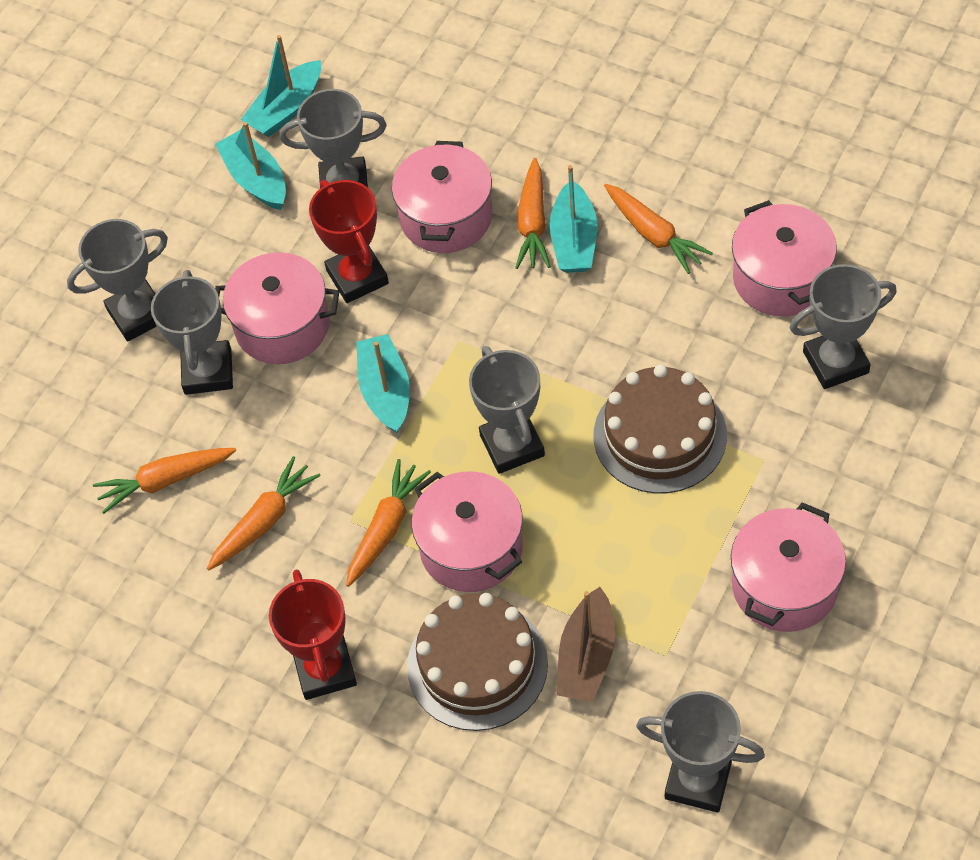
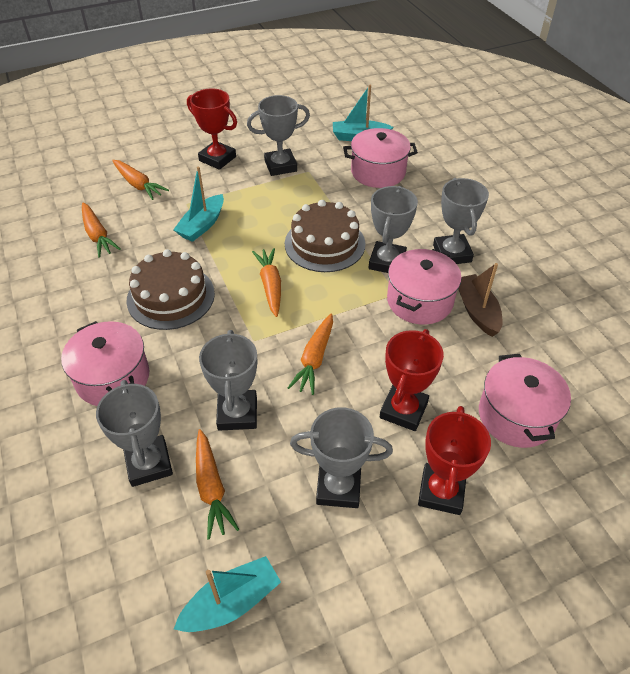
pink pot: 5 -> 4
red trophy: 2 -> 3
turquoise boat: 4 -> 3

